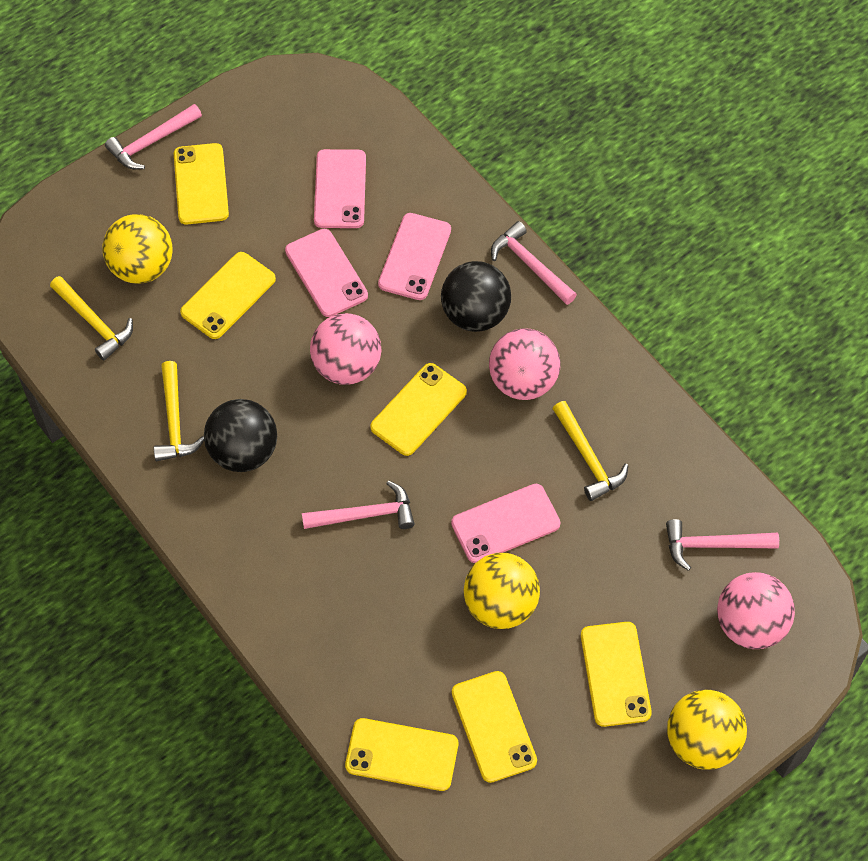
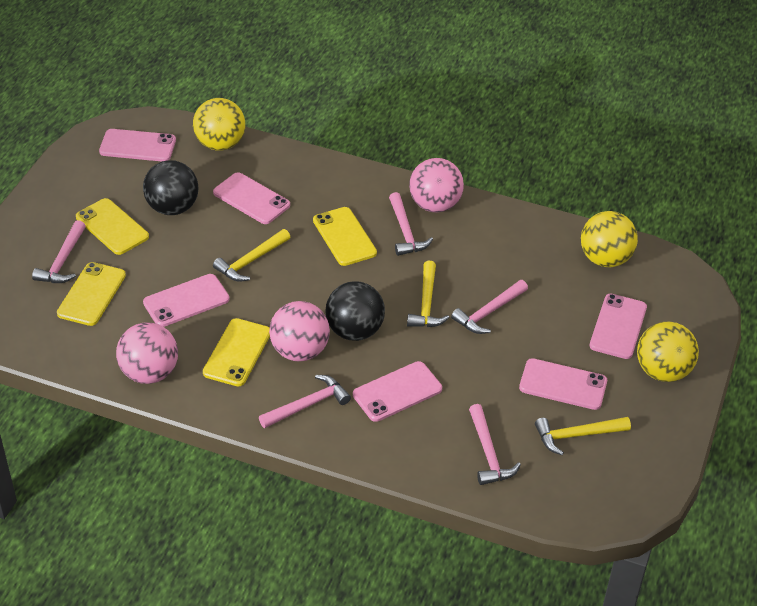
pink hammer: 4 -> 5
pink phone: 4 -> 6
yellow phone: 6 -> 4

